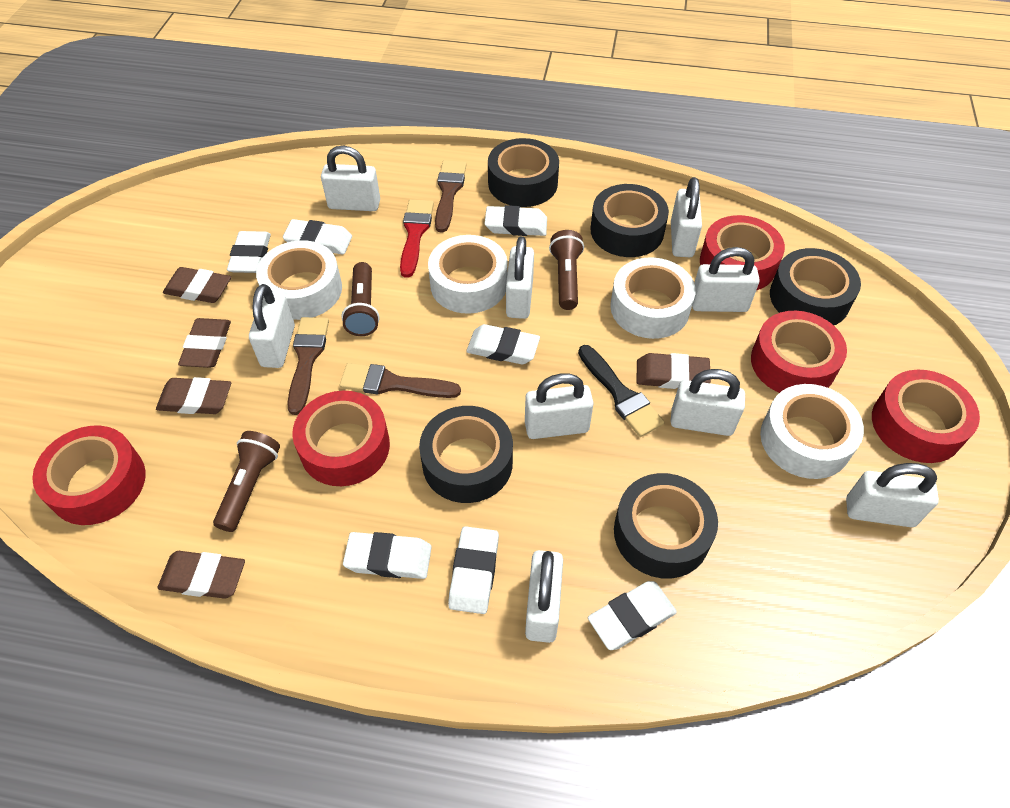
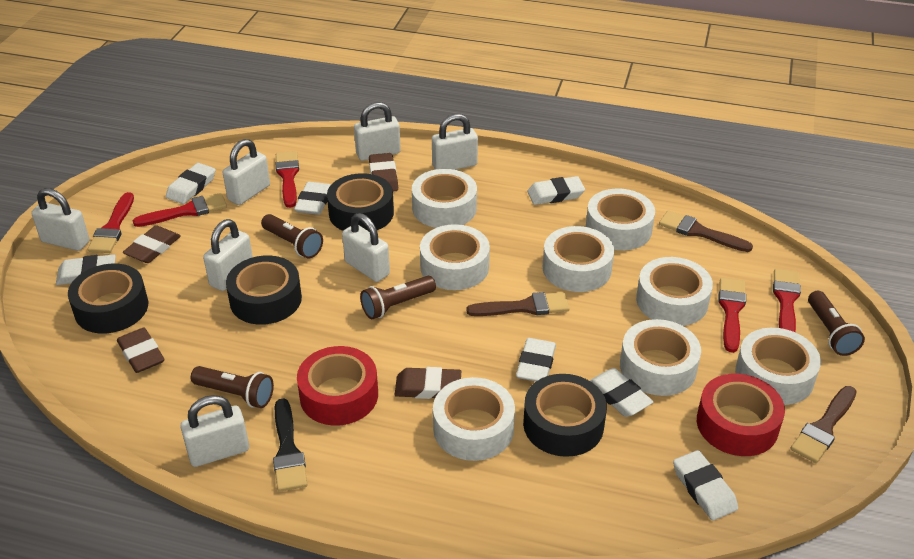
black tape: 5 -> 4
brown eraser: 5 -> 4
brown flashlight: 3 -> 4
red brush: 1 -> 5
red tape: 5 -> 2
white padlock: 9 -> 7
white tape: 4 -> 8

